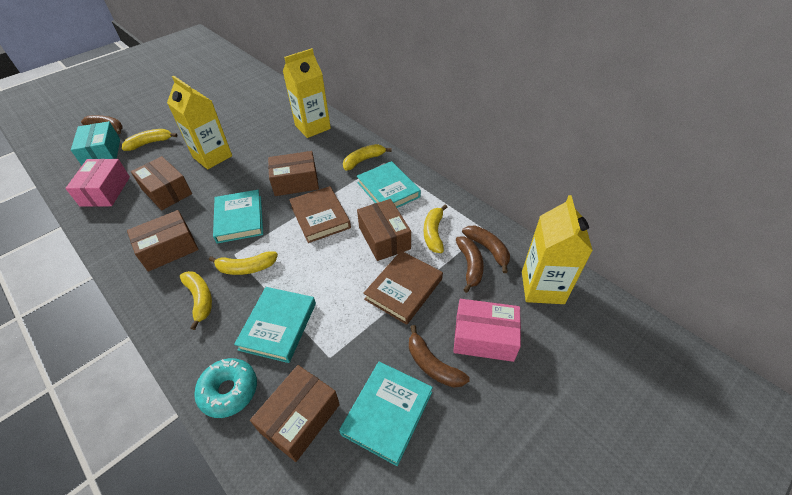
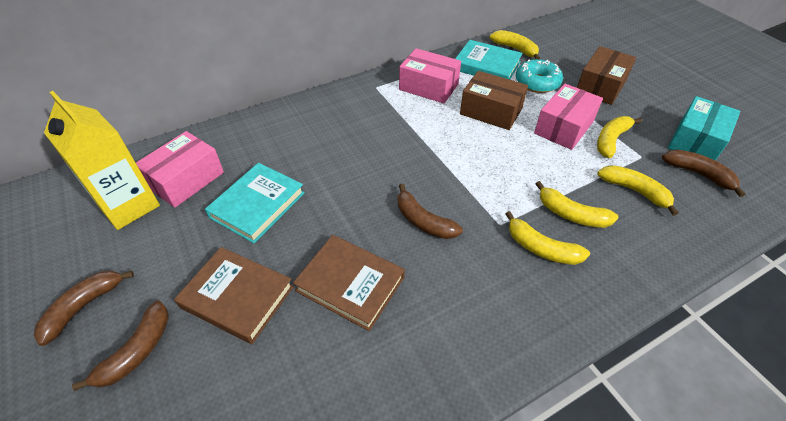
brown box: 5 -> 2
pink box: 2 -> 3
turquoise book: 4 -> 2
yellow carton: 3 -> 1

